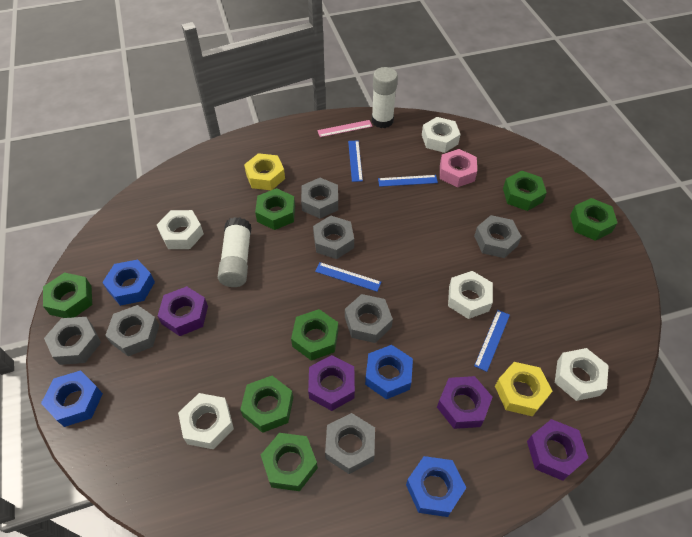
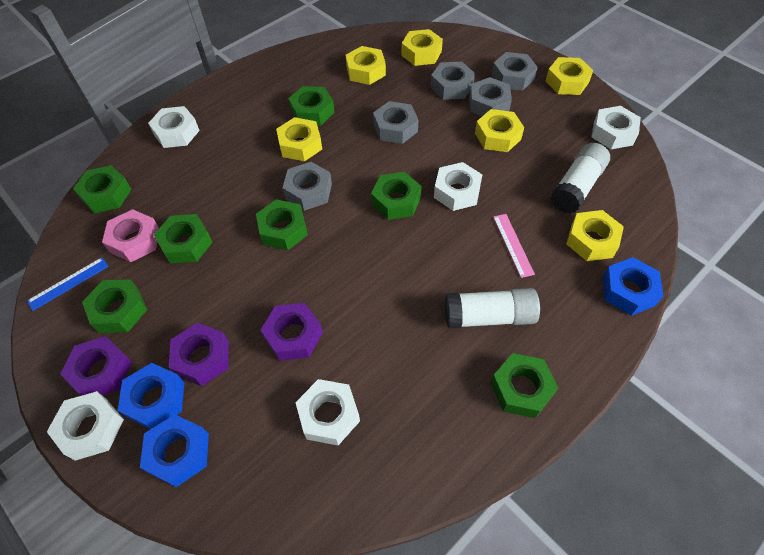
blue nut: 4 -> 3
blue ruler: 4 -> 1
grey nut: 7 -> 5
purple nut: 4 -> 3
yellow nut: 2 -> 6

